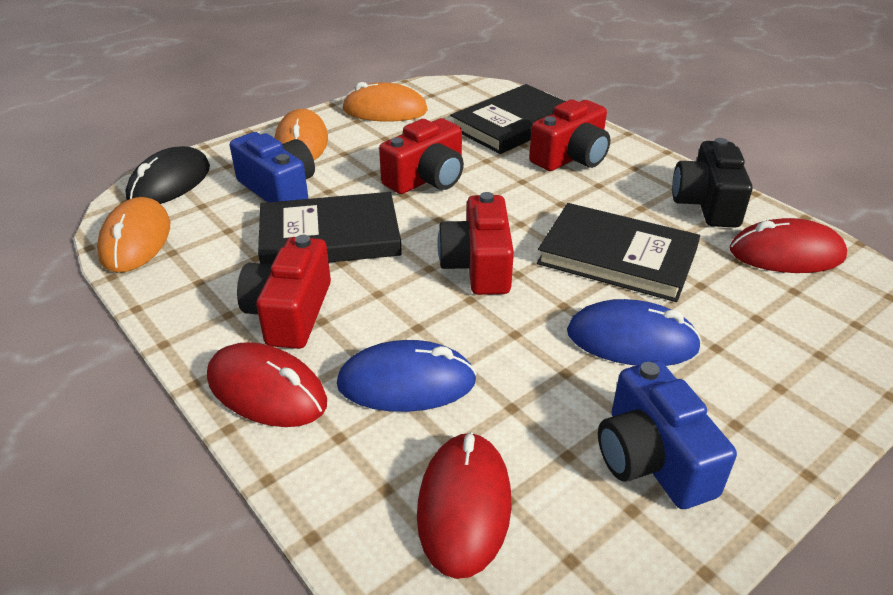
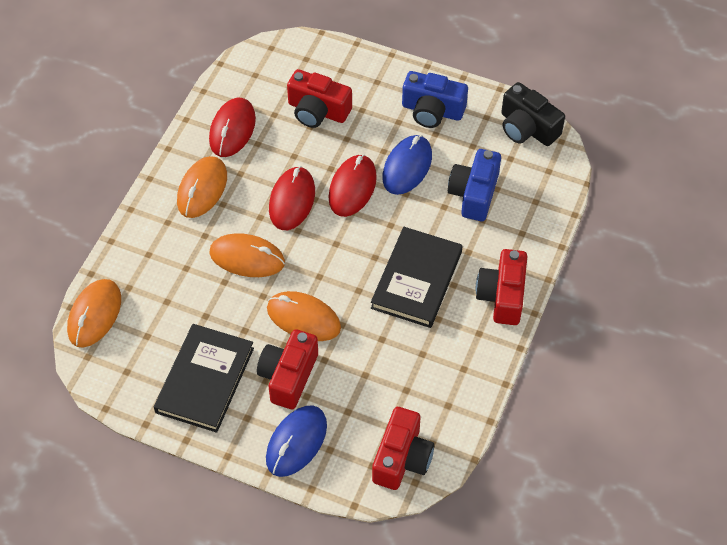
black book: 3 -> 2
black mouse: 1 -> 0
orange mouse: 3 -> 4

